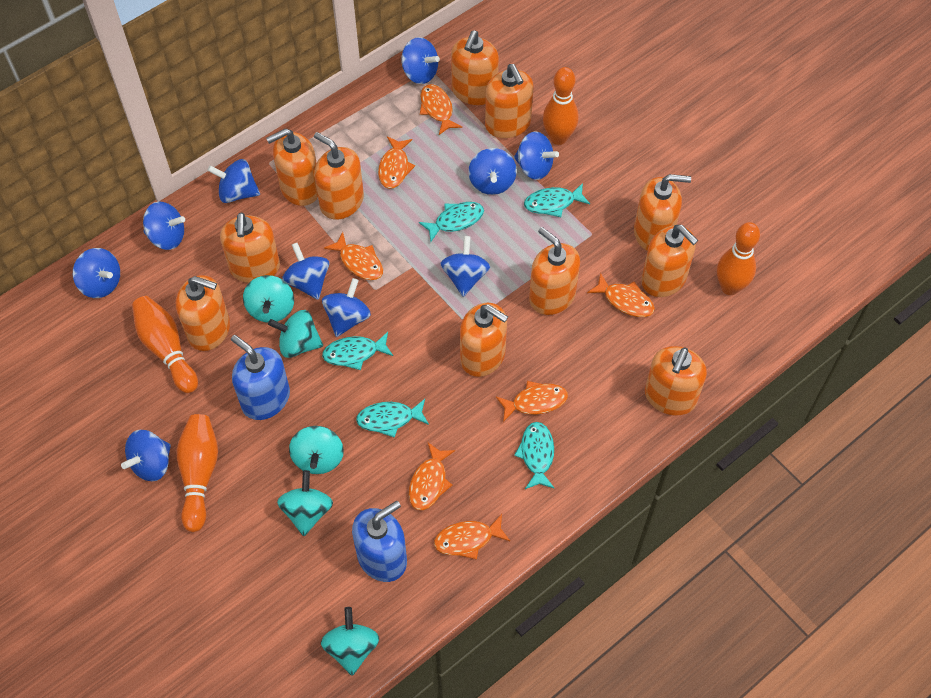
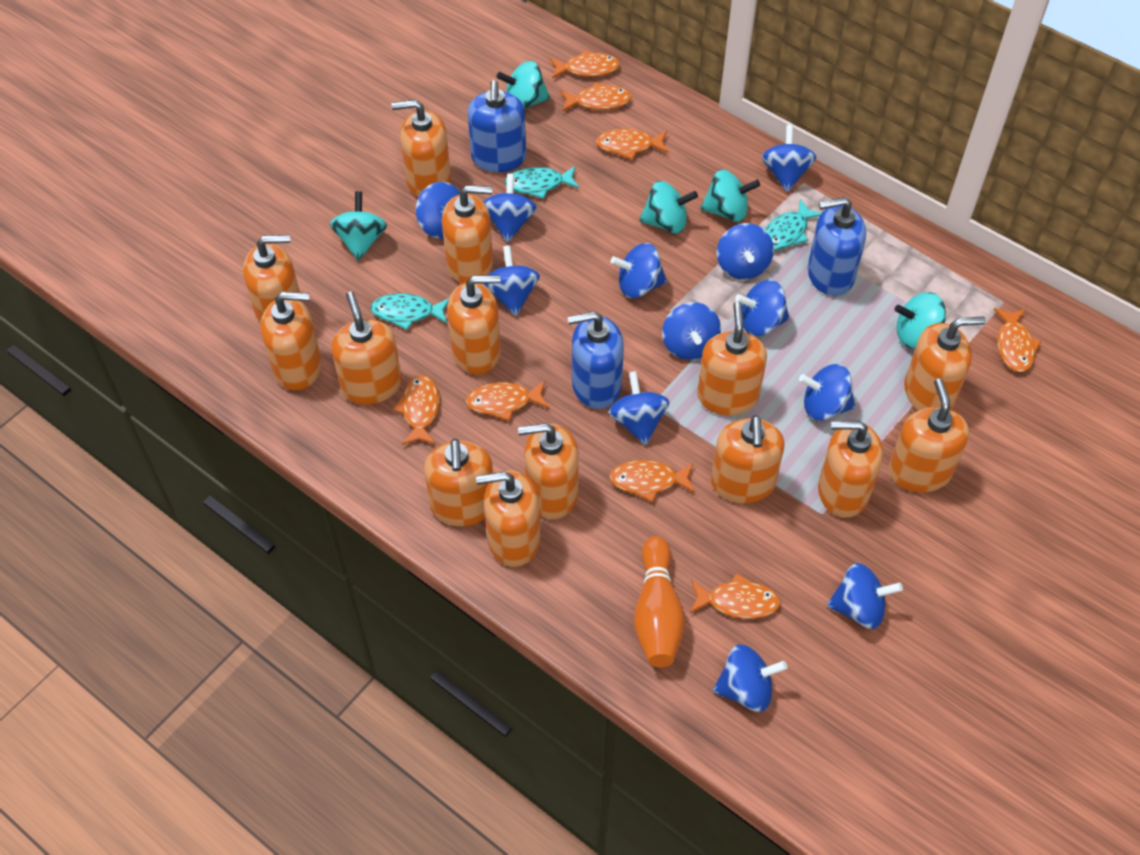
blue soap dispenser: 2 -> 3
blue spinning top: 10 -> 12
orange bowling pin: 4 -> 1
orange fish: 7 -> 8
orange soap dispenser: 11 -> 14
turquoise fish: 5 -> 3

